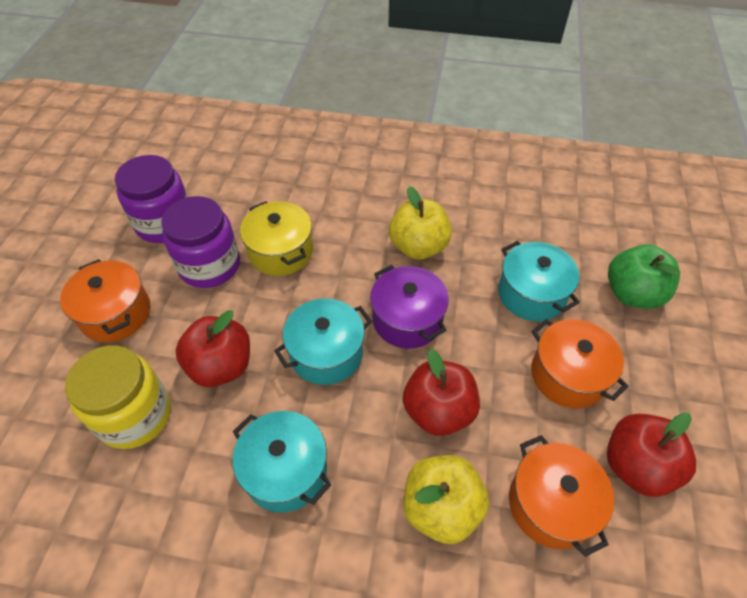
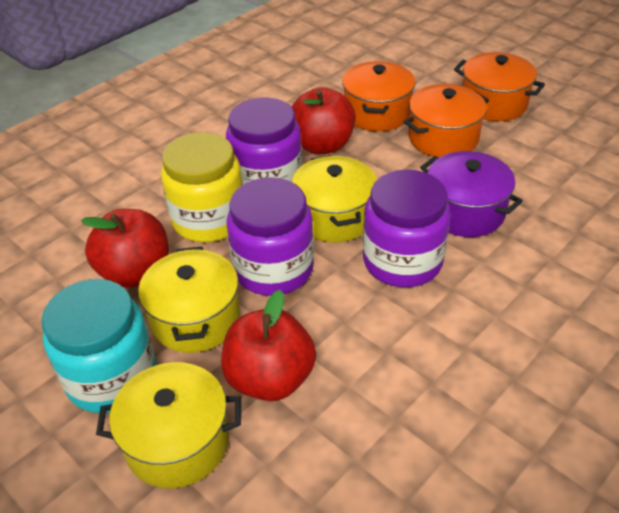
green apple: 1 -> 0
purple jar: 2 -> 3
turquoise jar: 0 -> 1
turquoise pot: 3 -> 0
yellow apple: 2 -> 0
yellow pot: 1 -> 3

